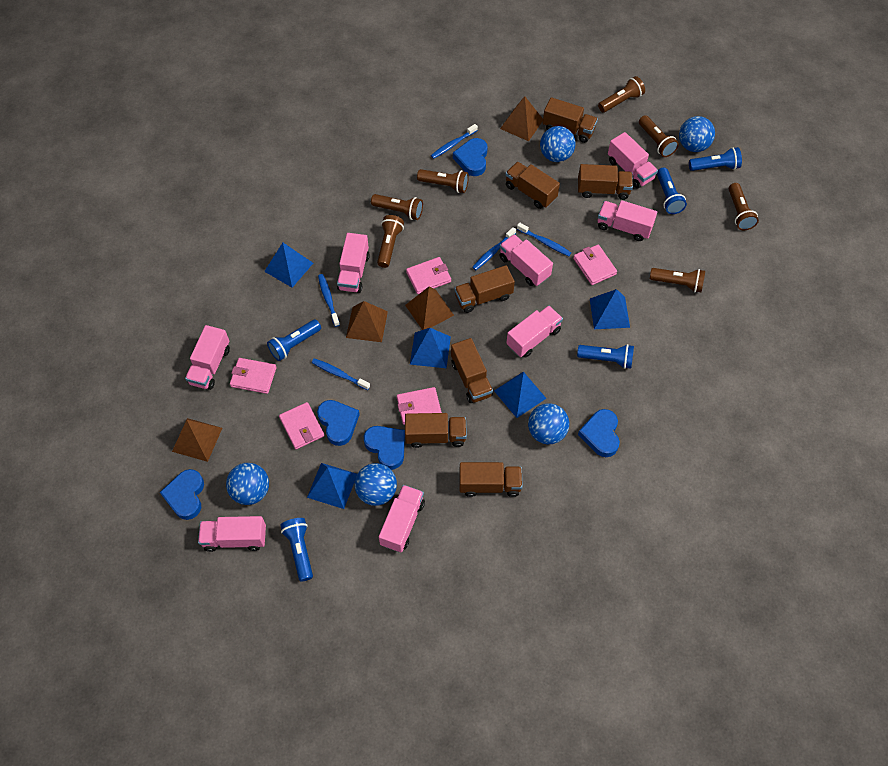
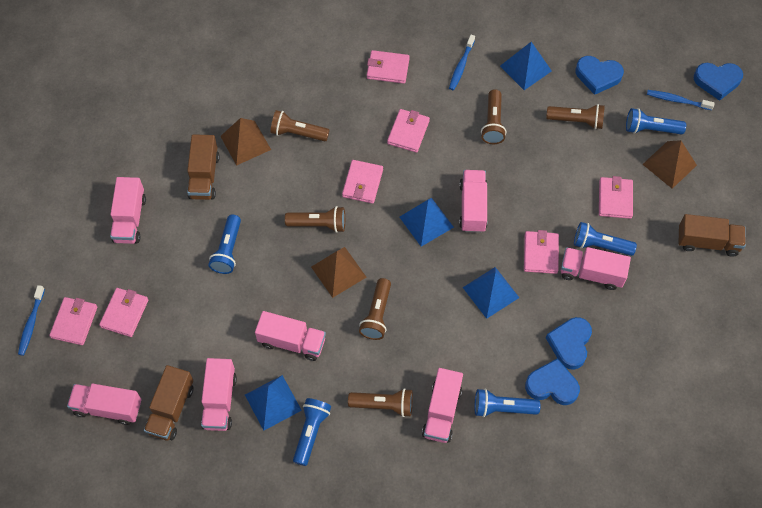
blue ball: 5 -> 0
blue heart: 5 -> 4
blue pyramid: 5 -> 4
blue toothbrush: 5 -> 3
brown flashlight: 7 -> 6
brown pyramid: 4 -> 3
brown truck: 7 -> 3
pink truck: 8 -> 7
pink wallet: 5 -> 7

